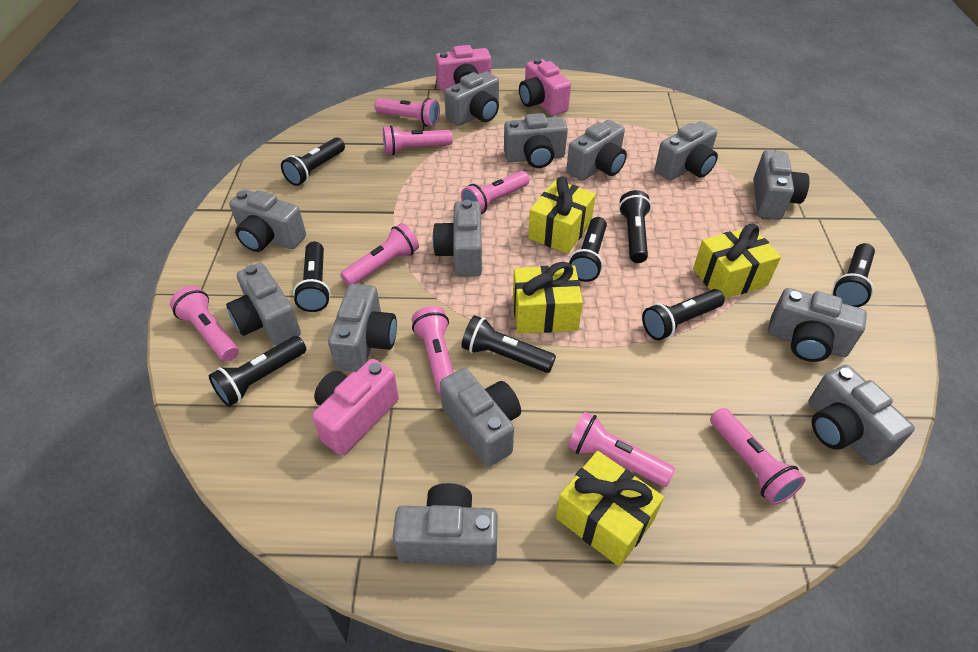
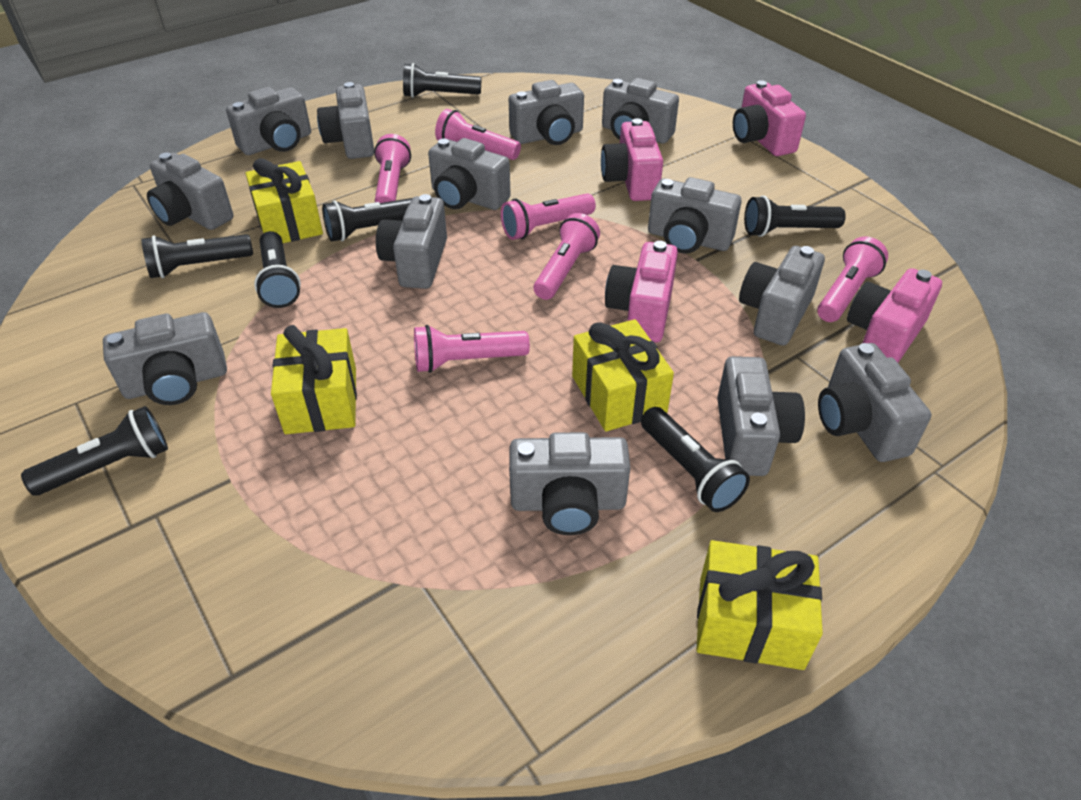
black flashlight: 8 -> 7
pink camera: 3 -> 4
pink flashlight: 8 -> 6

